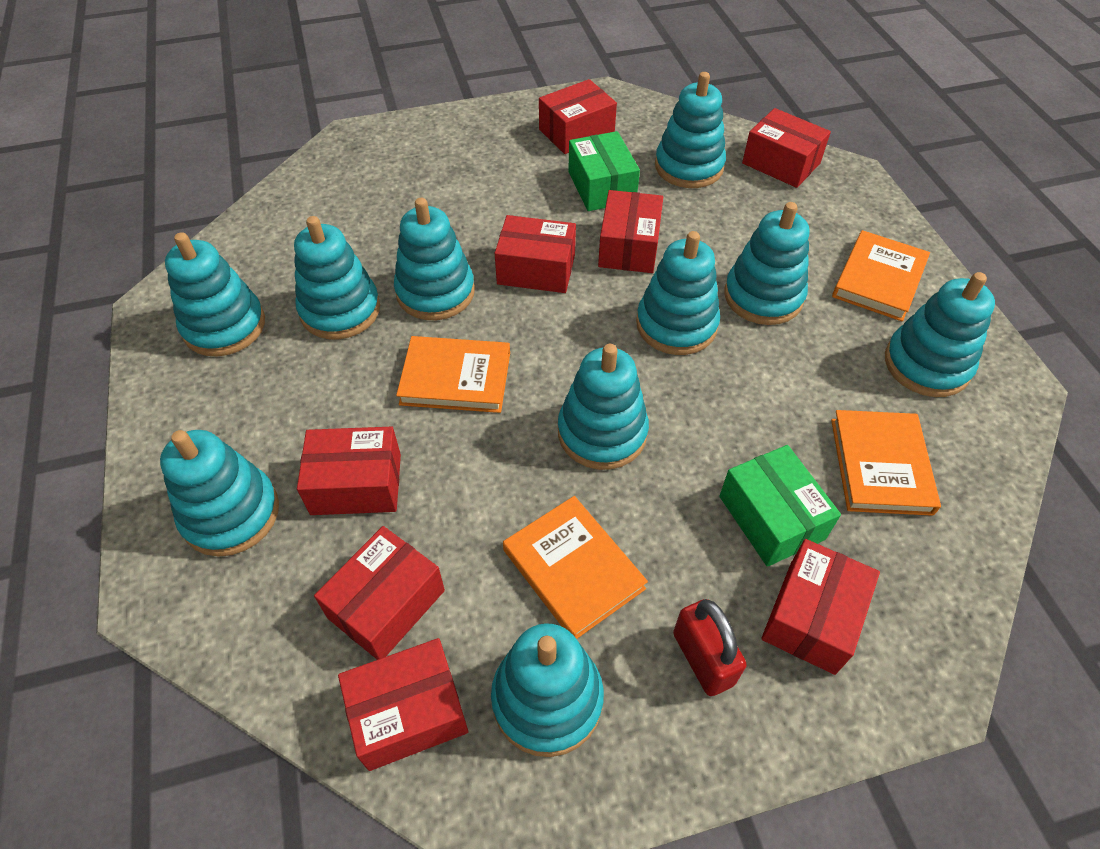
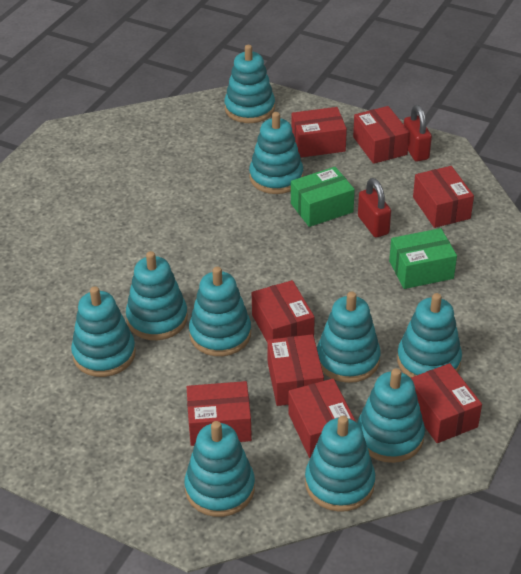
orange book: 4 -> 0
red padlock: 1 -> 2

